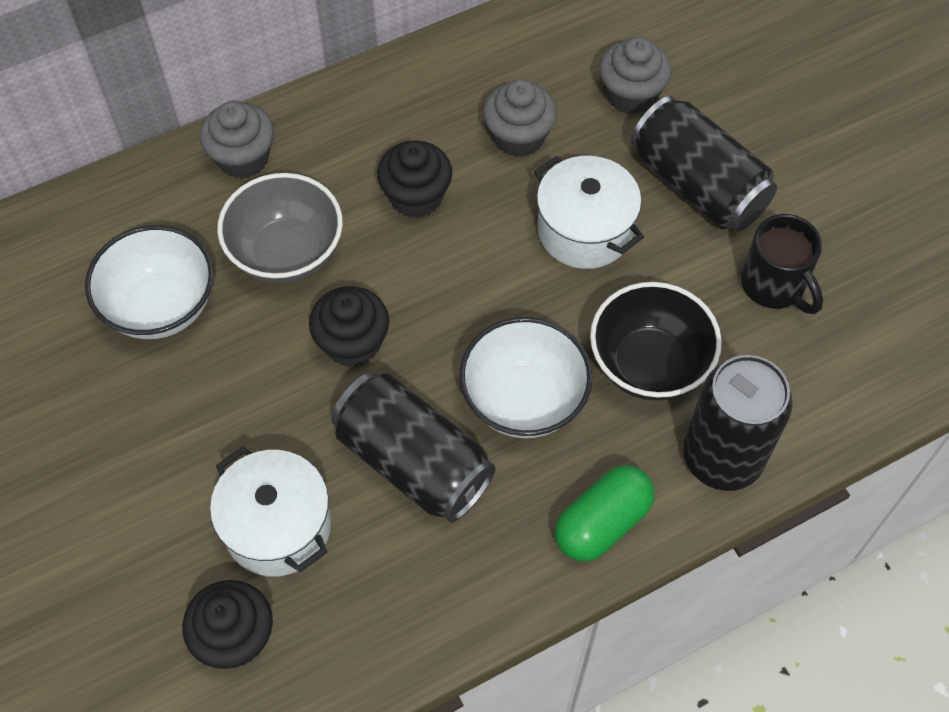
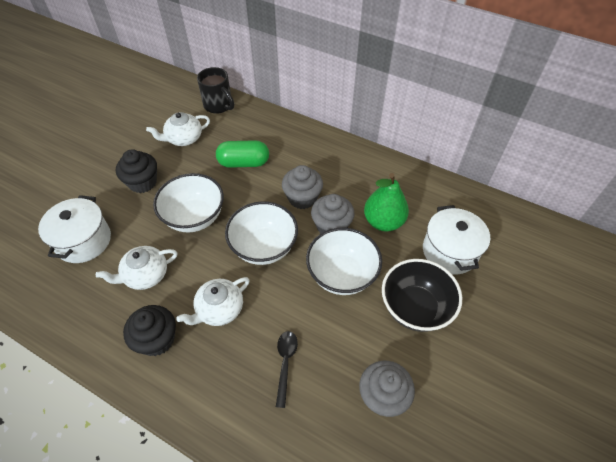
black can: 3 -> 0
black cupcake: 3 -> 2
black spoon: 0 -> 1
green pear: 0 -> 1
grey bowl: 1 -> 0
white bowl: 2 -> 3
white teapot: 0 -> 3

